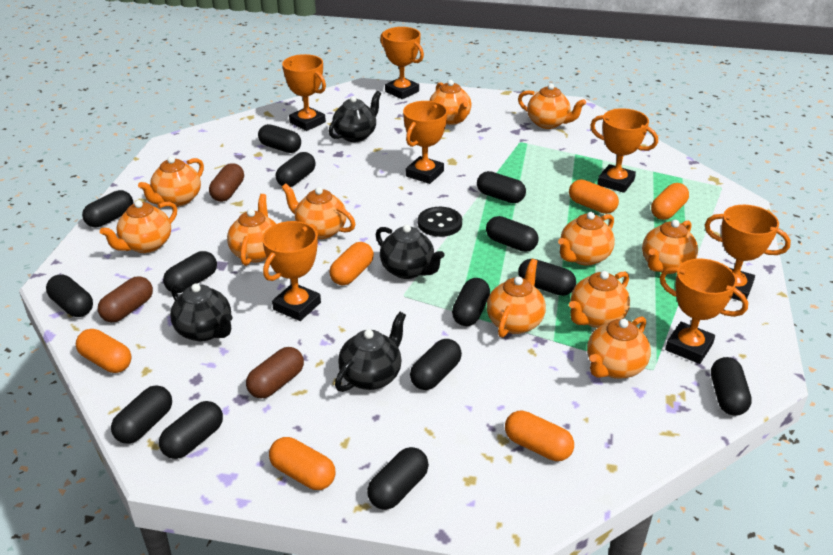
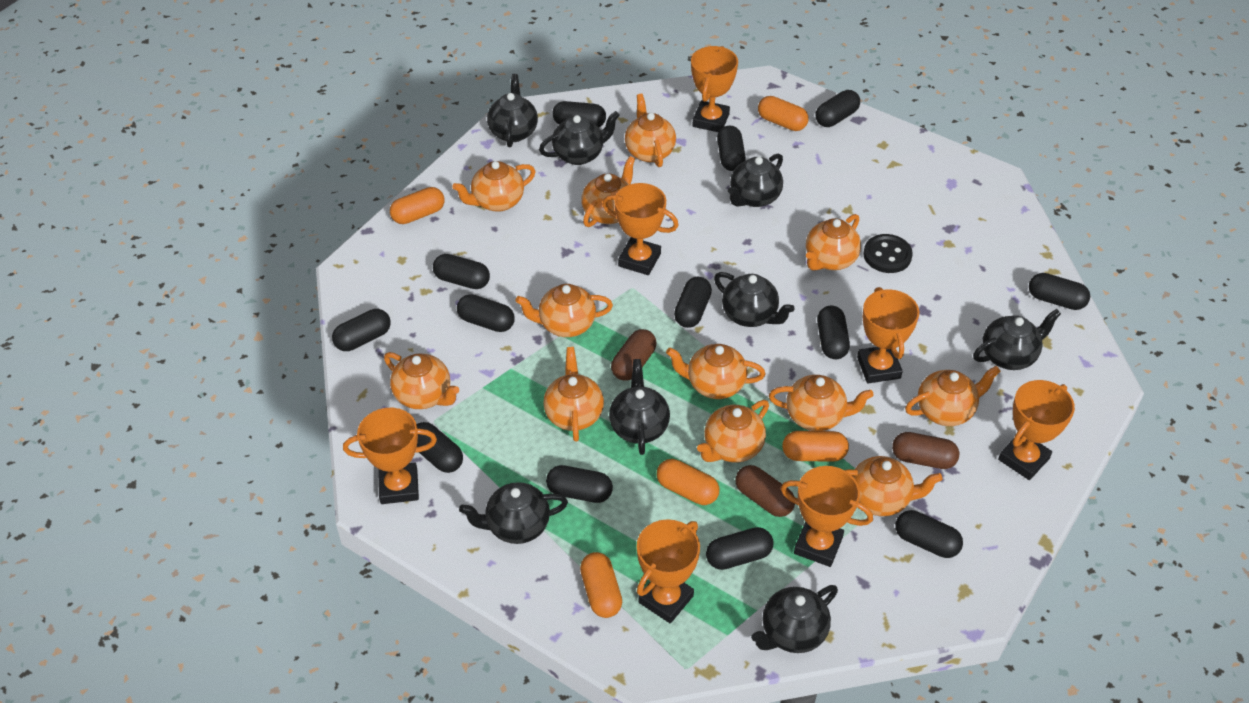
black capsule: 14 -> 13
black teapot: 4 -> 8
orange capsule: 6 -> 5
orange teapot: 11 -> 12

